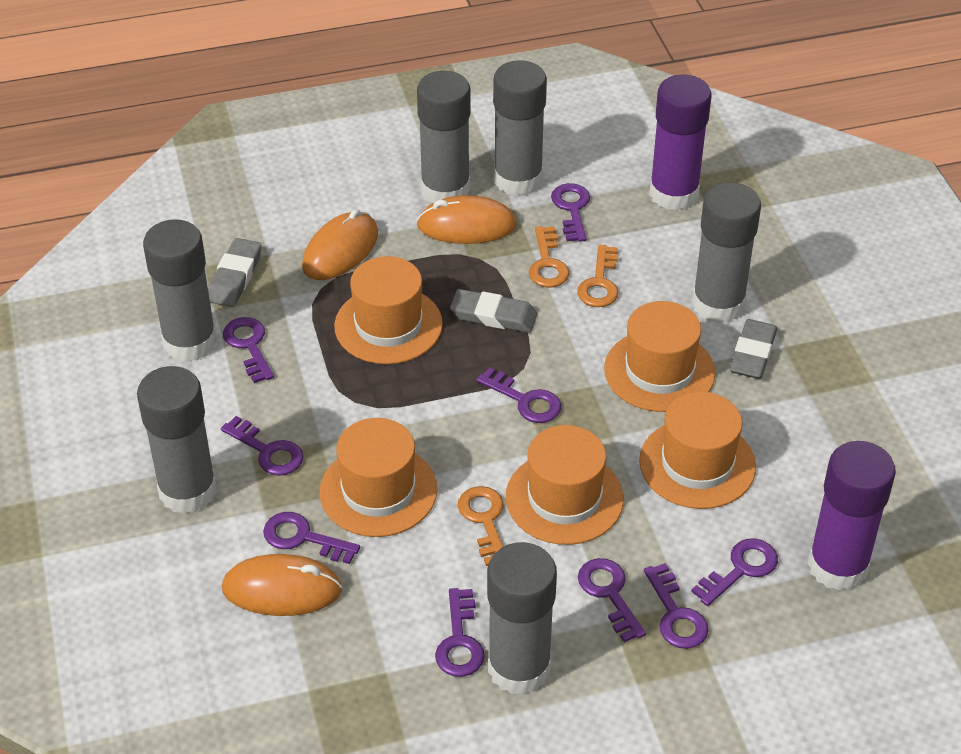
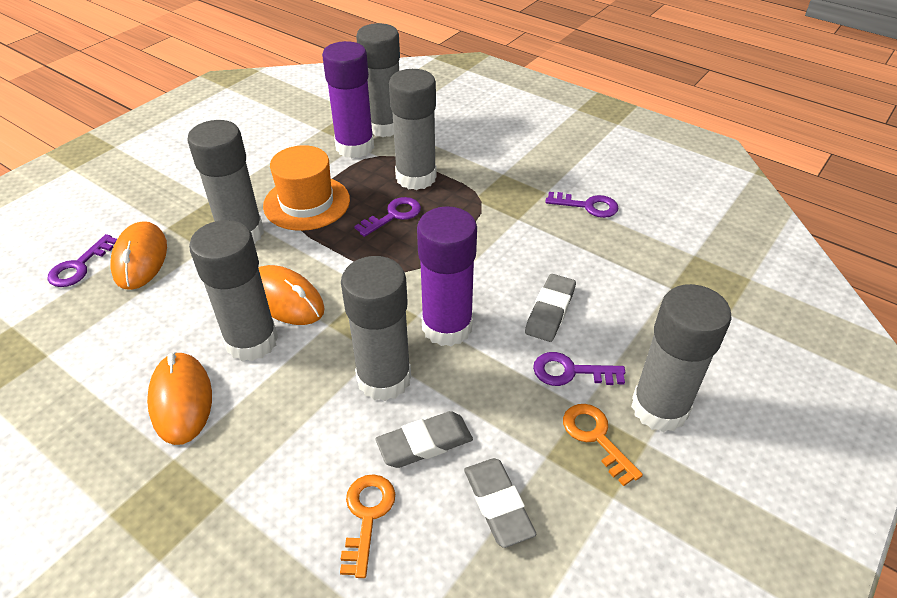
orange hat: 5 -> 1
orange key: 3 -> 2
purple key: 9 -> 4

